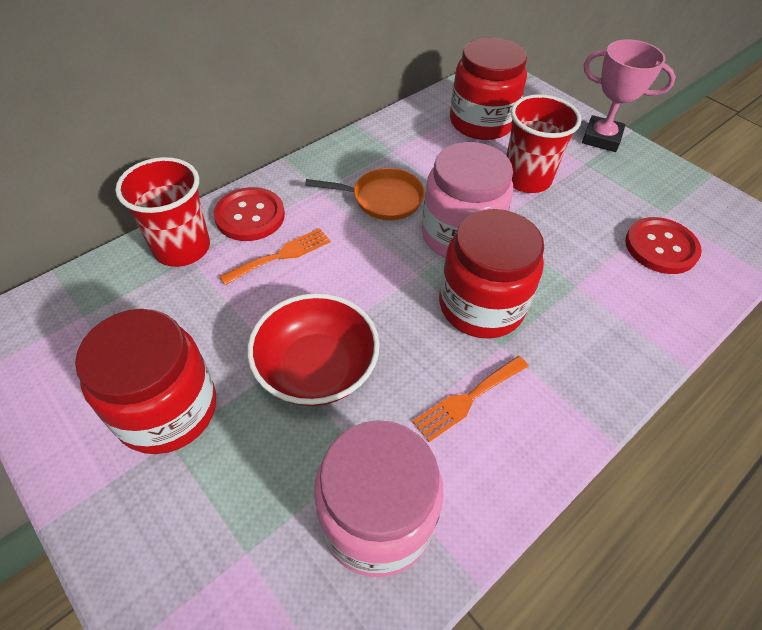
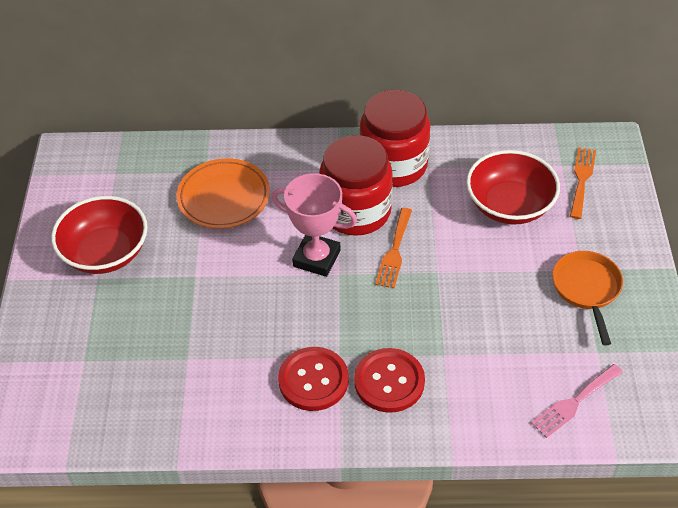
orange plate: 0 -> 1
pink fork: 0 -> 1
pink jar: 2 -> 0
red bowl: 1 -> 2
red cup: 2 -> 0
red jar: 3 -> 2

